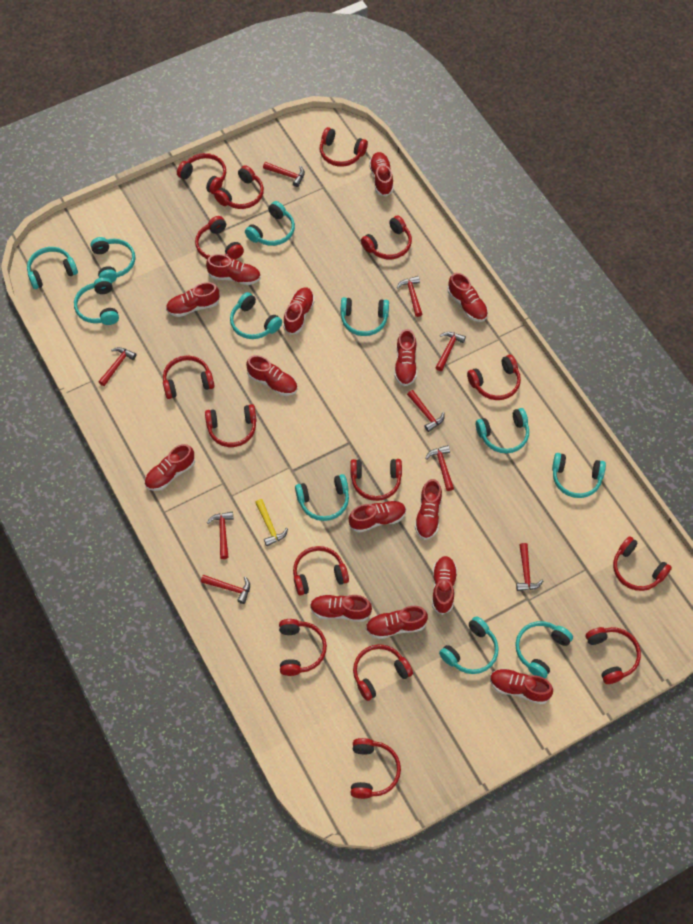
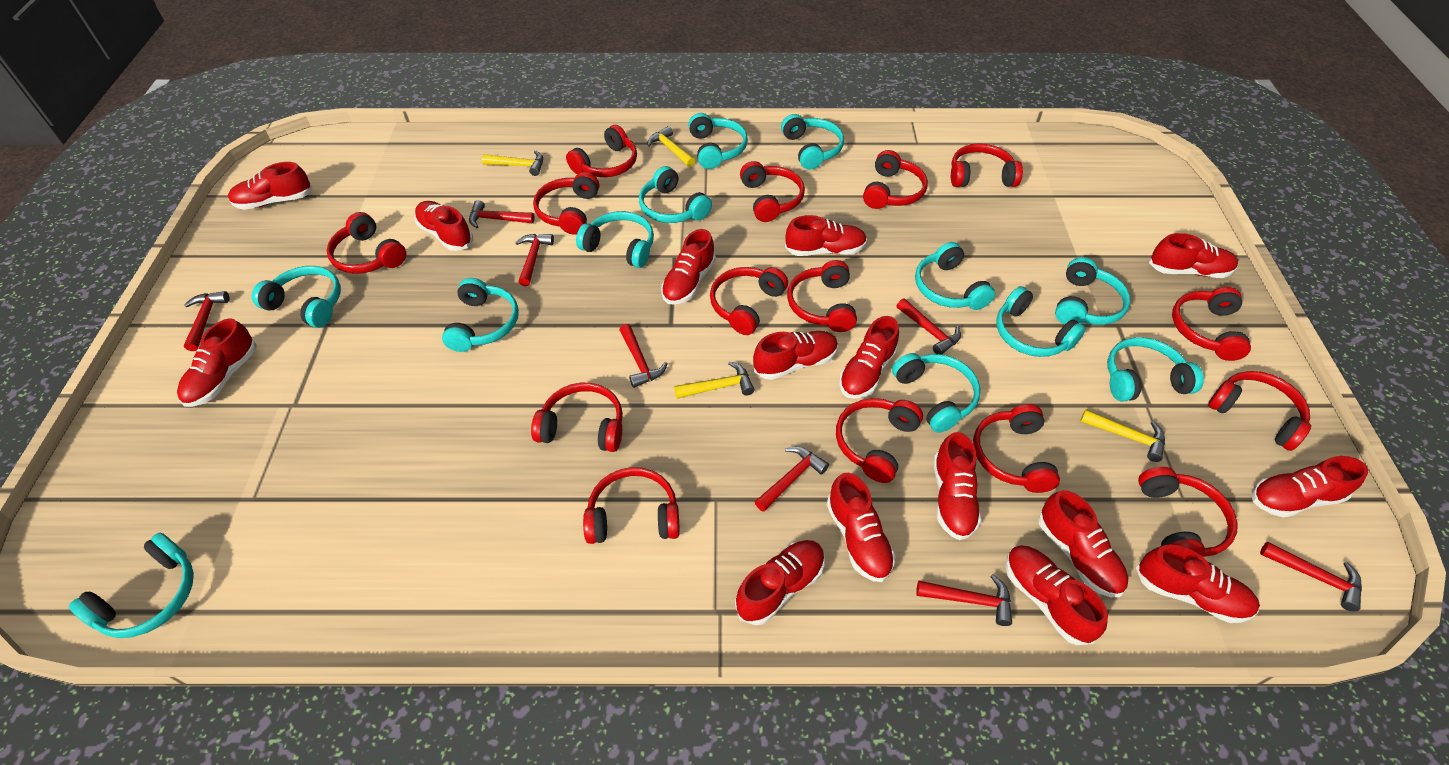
red hammer: 9 -> 8
red shoe: 14 -> 15
turquoise headphones: 11 -> 12
yellow hammer: 1 -> 4

